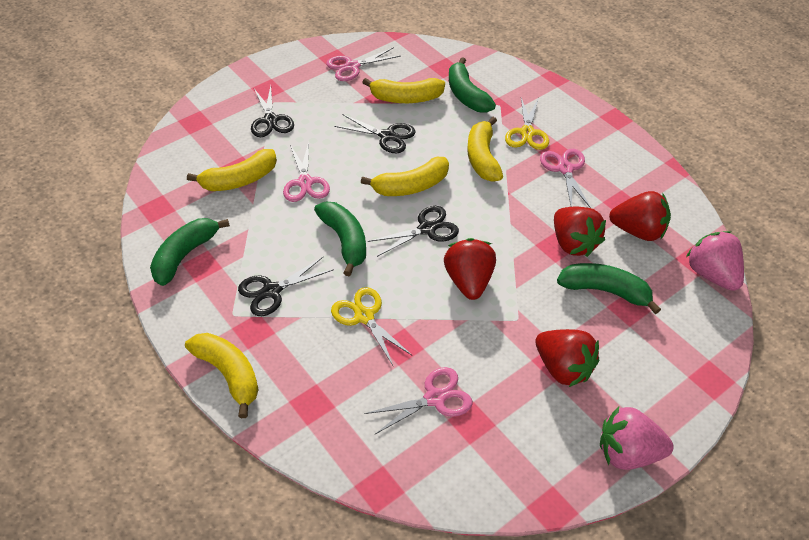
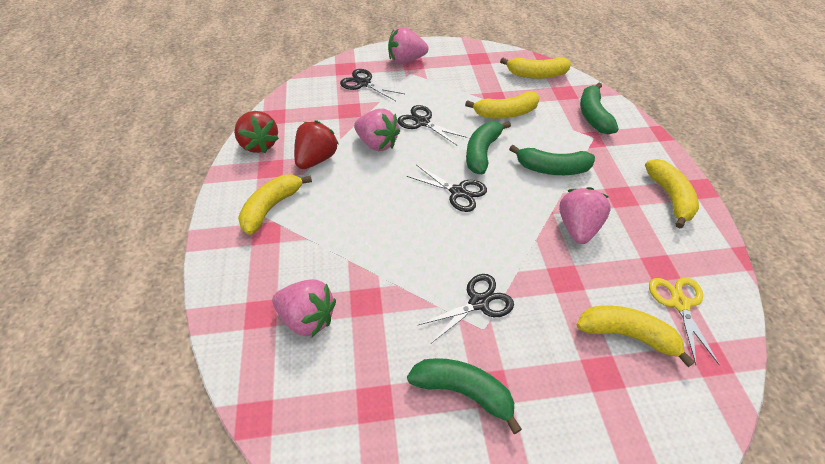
pink scissors: 4 -> 0
pink strawberry: 2 -> 4
red strawberry: 4 -> 2
yellow scissors: 2 -> 1

